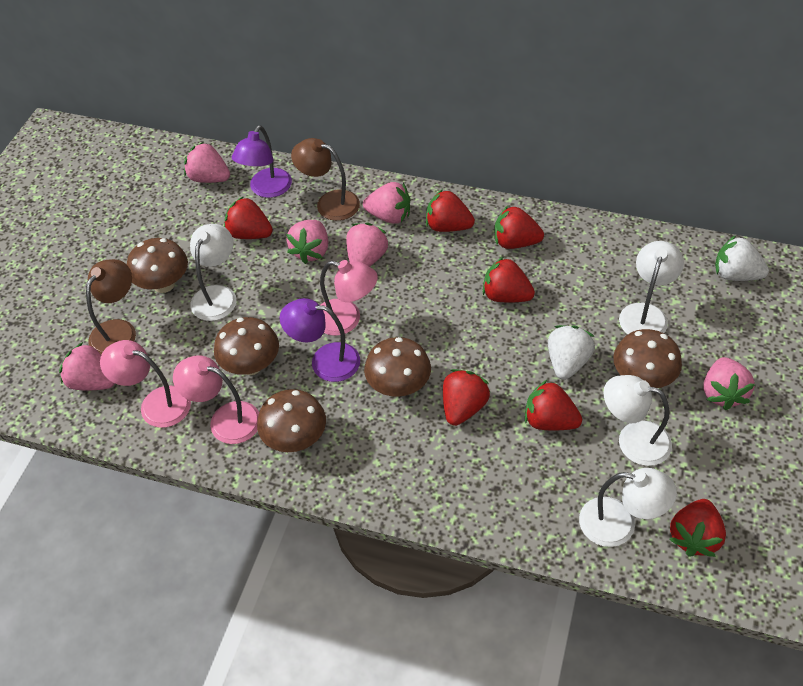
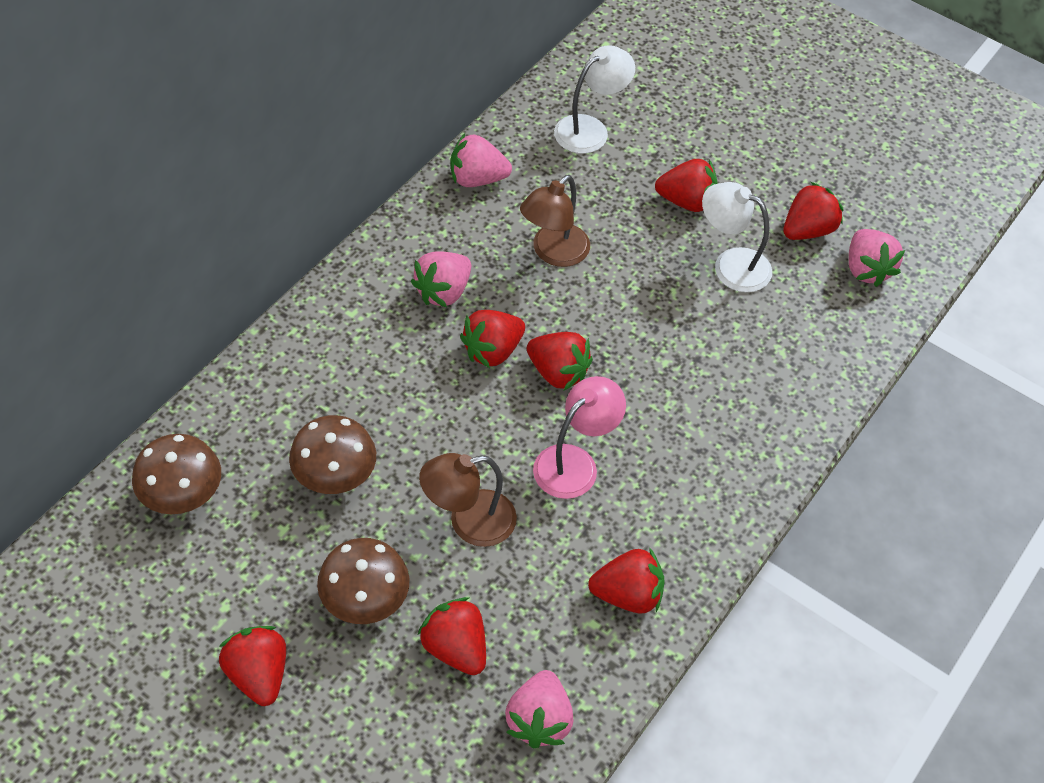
brown mushroom: 5 -> 3
pink lamp: 3 -> 1
pink strawberry: 6 -> 4
purple lamp: 2 -> 0
white lamp: 4 -> 2
white strawberry: 2 -> 0

